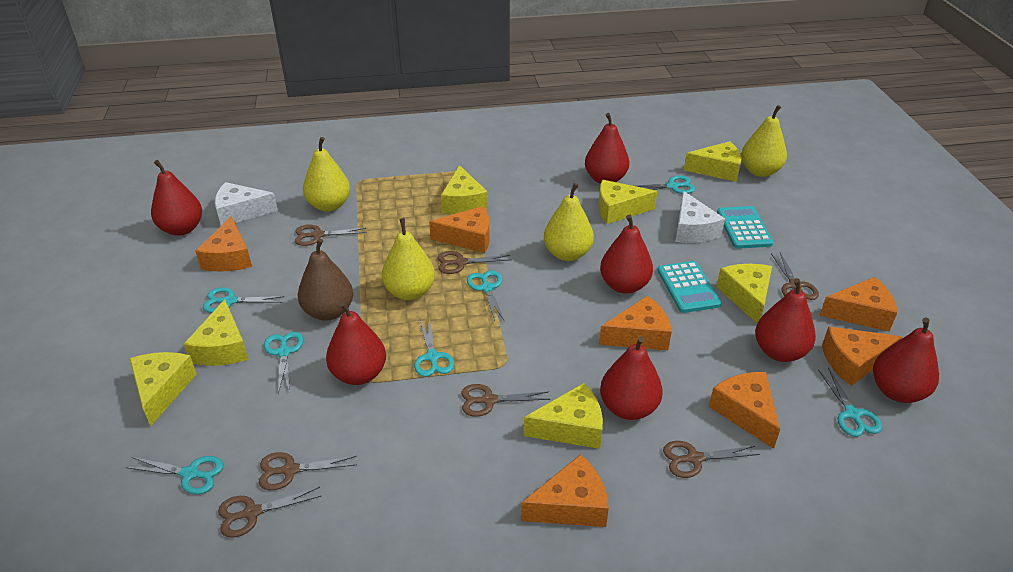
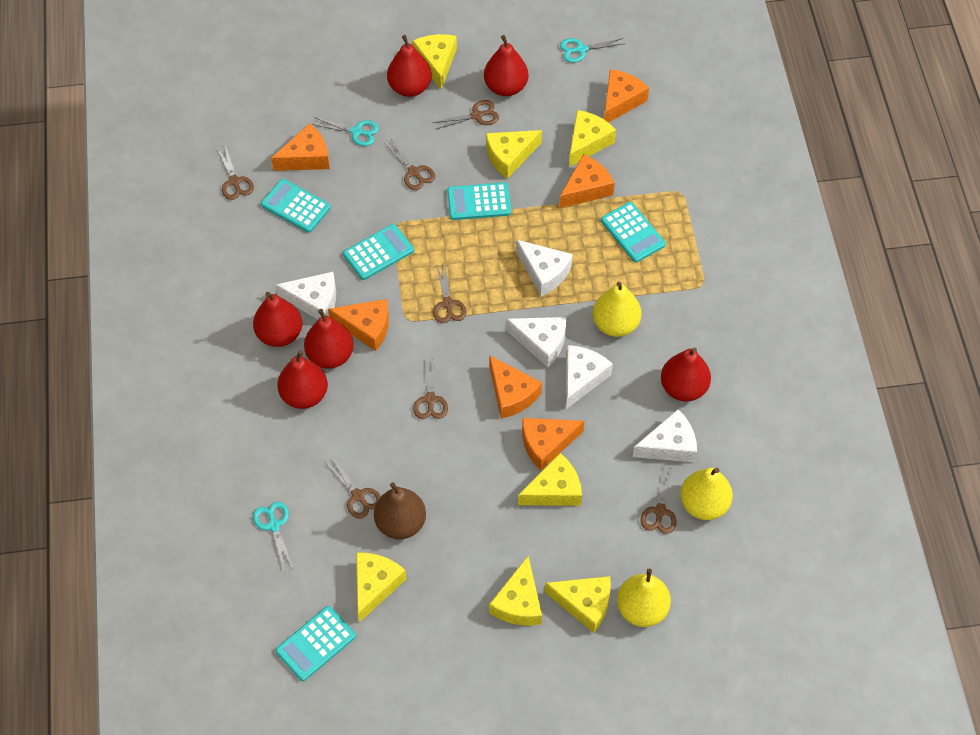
orange cheese: 7 -> 6
red pear: 7 -> 6
turquoise calculator: 2 -> 5
turquoise scissors: 7 -> 3
white cheese: 2 -> 5
yellow pear: 4 -> 3

